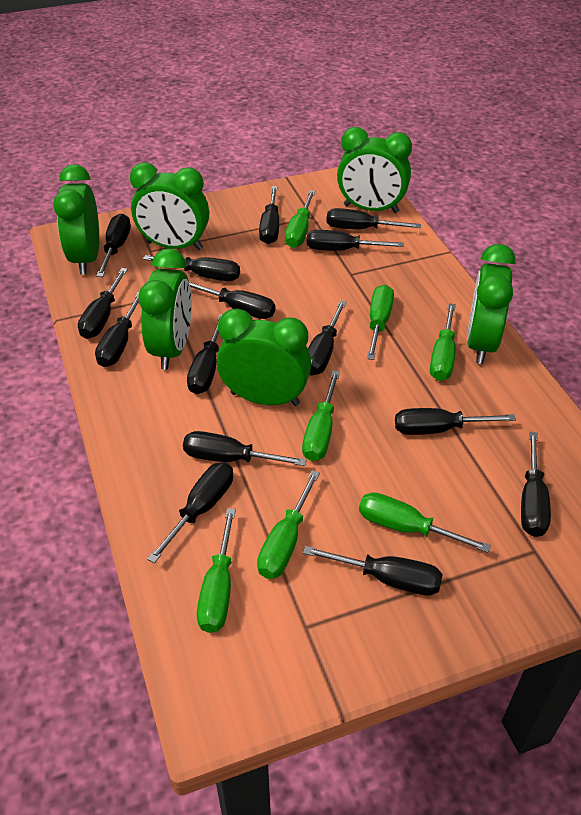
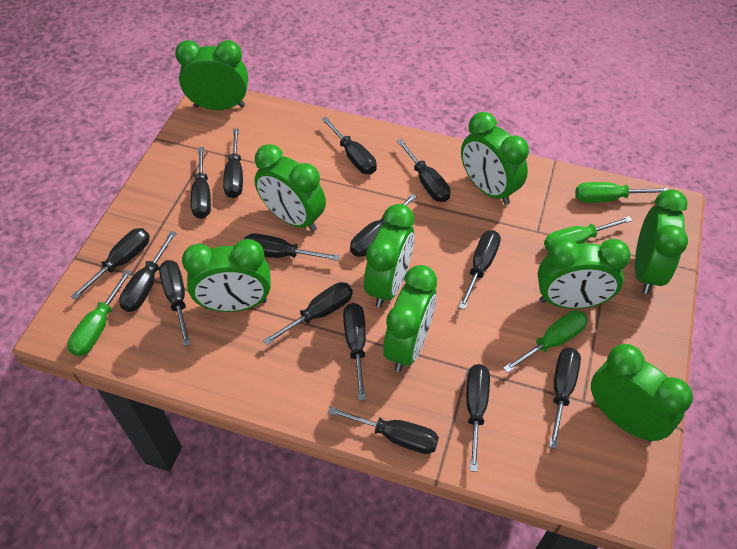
green clock: 6 -> 9
green screwdriver: 7 -> 4

